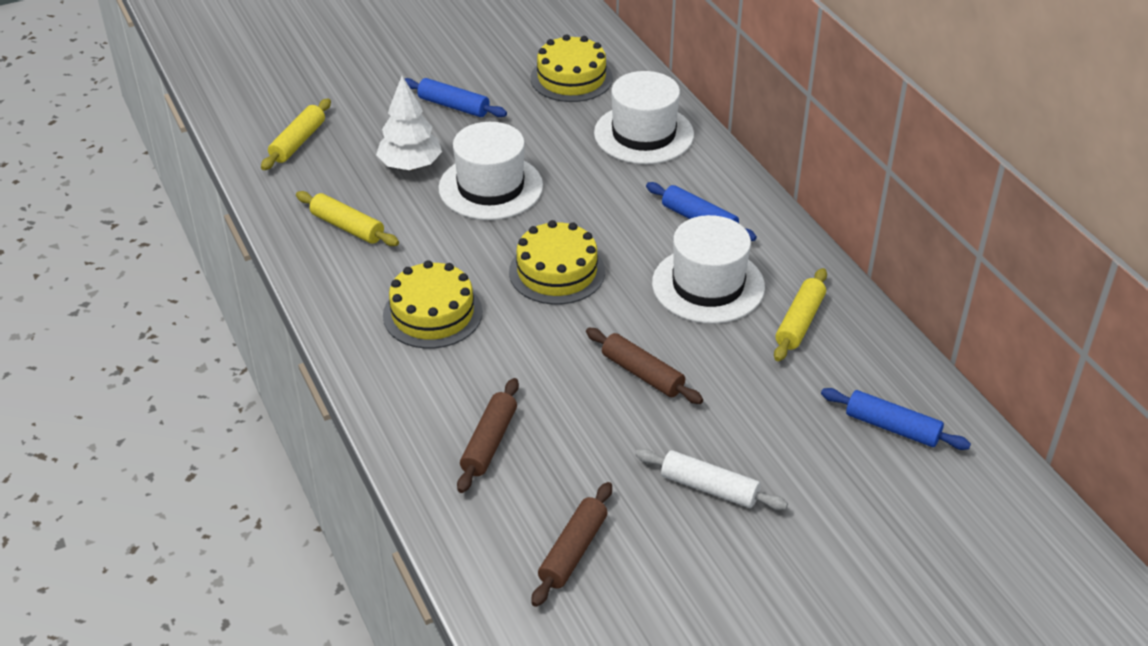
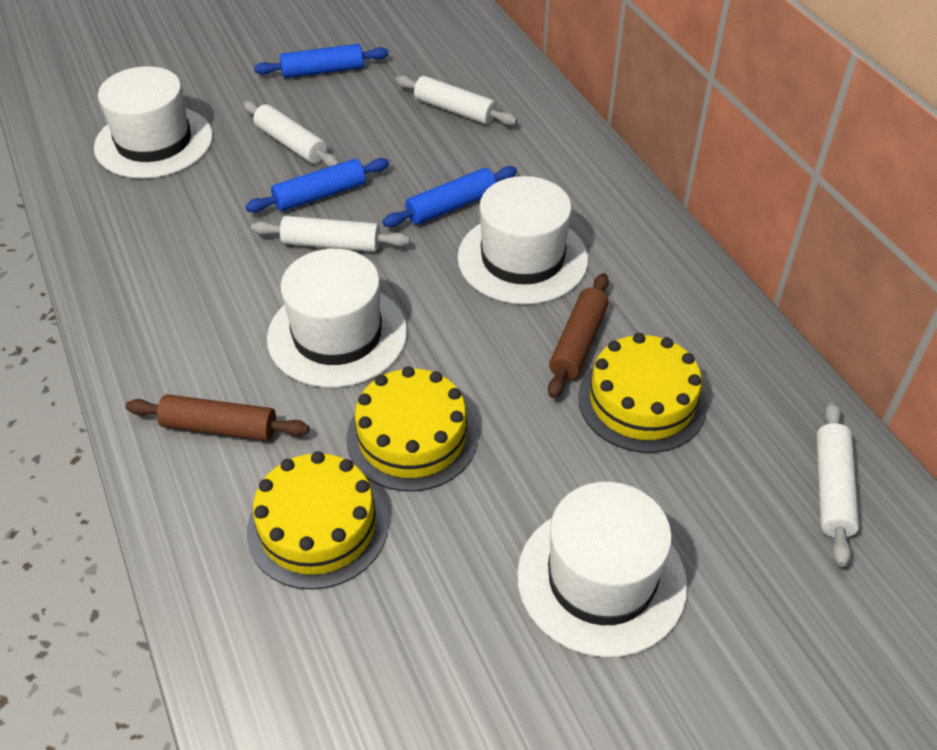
brown rolling pin: 3 -> 2
white hat: 3 -> 4
white rolling pin: 1 -> 4
white tree: 1 -> 0
yellow rolling pin: 3 -> 0

